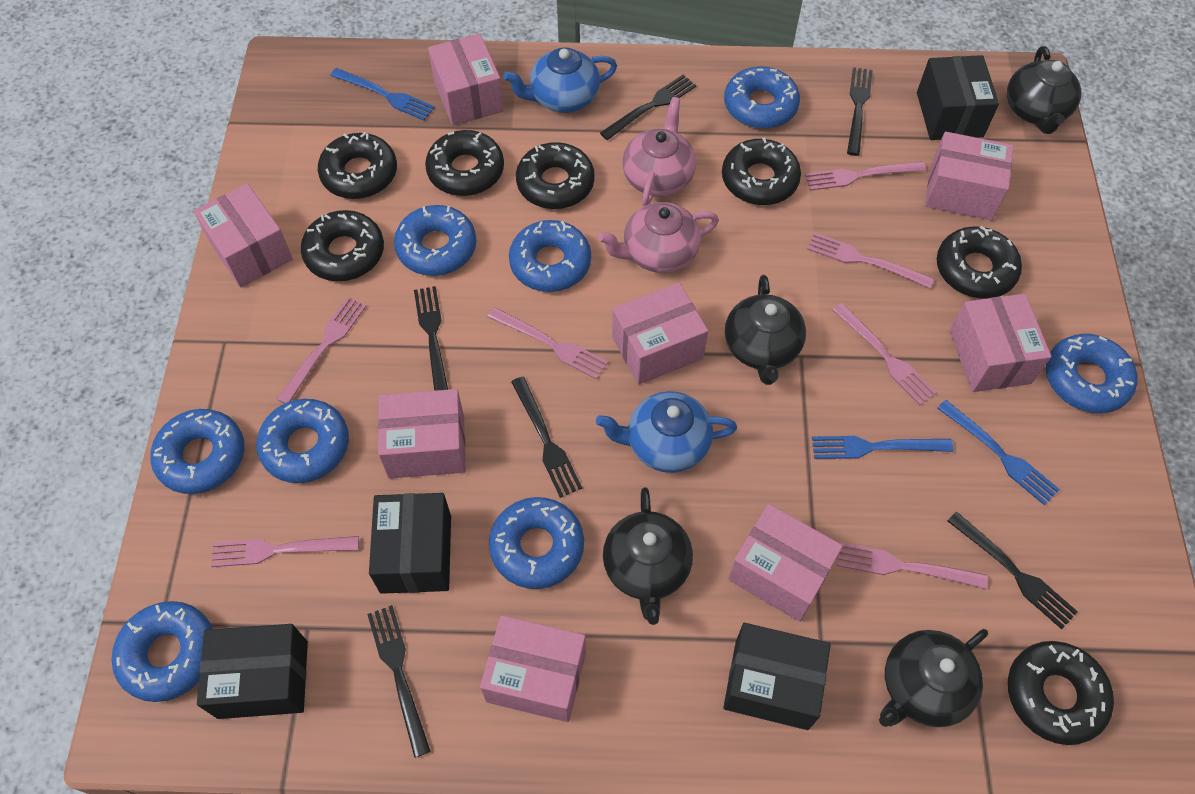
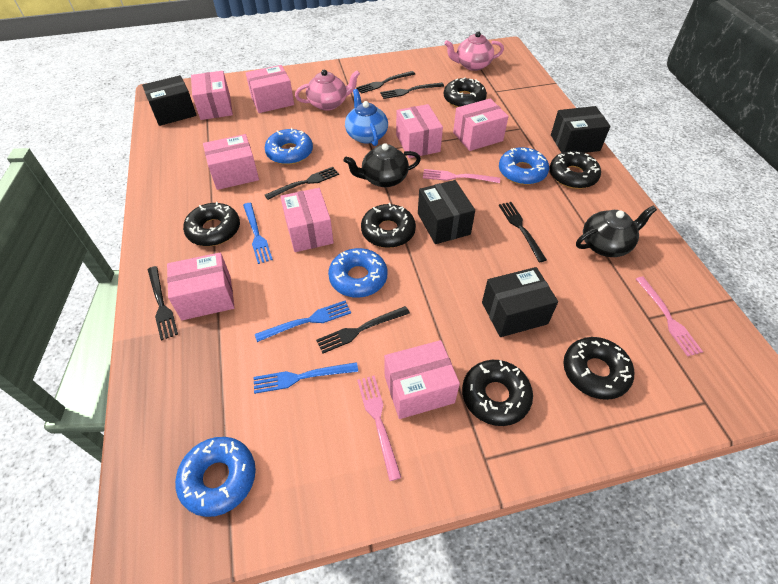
black donut: 7 -> 6
black teapot: 4 -> 2
blue donut: 8 -> 4
blue teapot: 2 -> 1
pink fork: 7 -> 3

